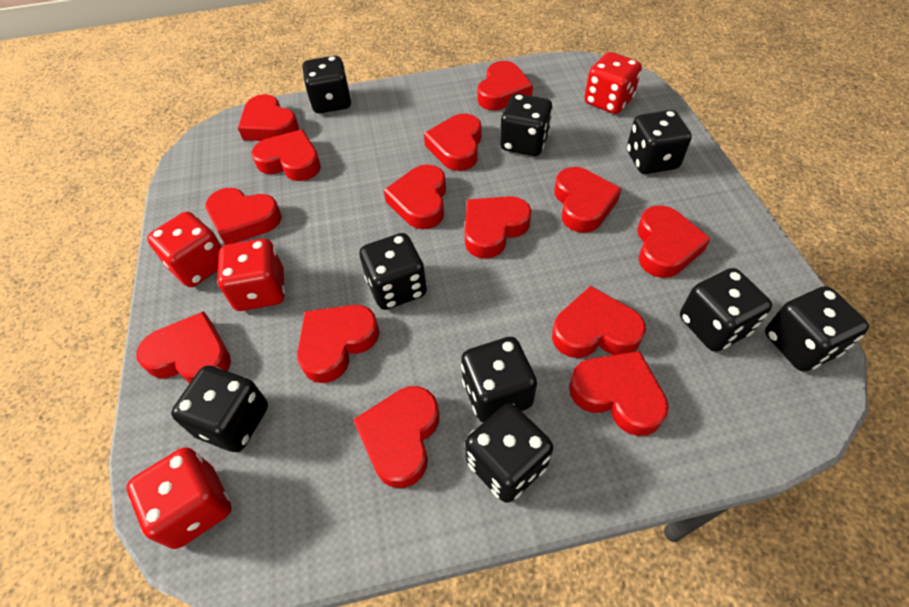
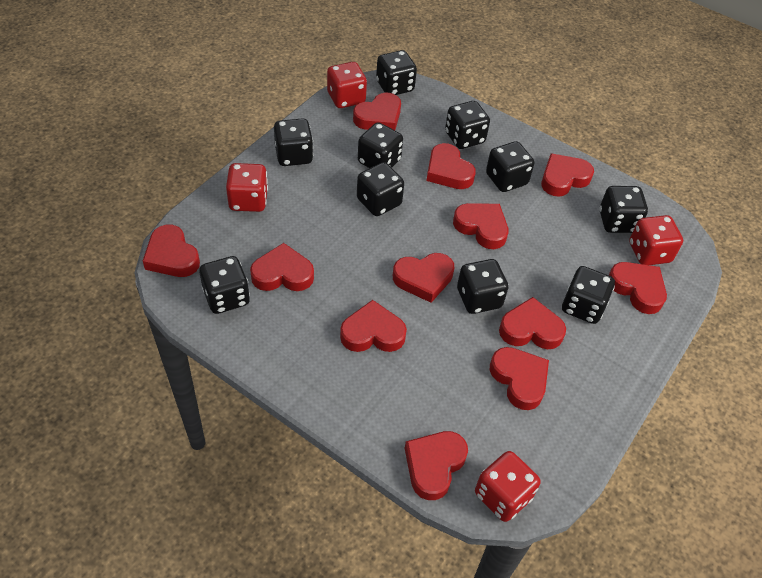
black dice: 9 -> 10
red heart: 14 -> 12

